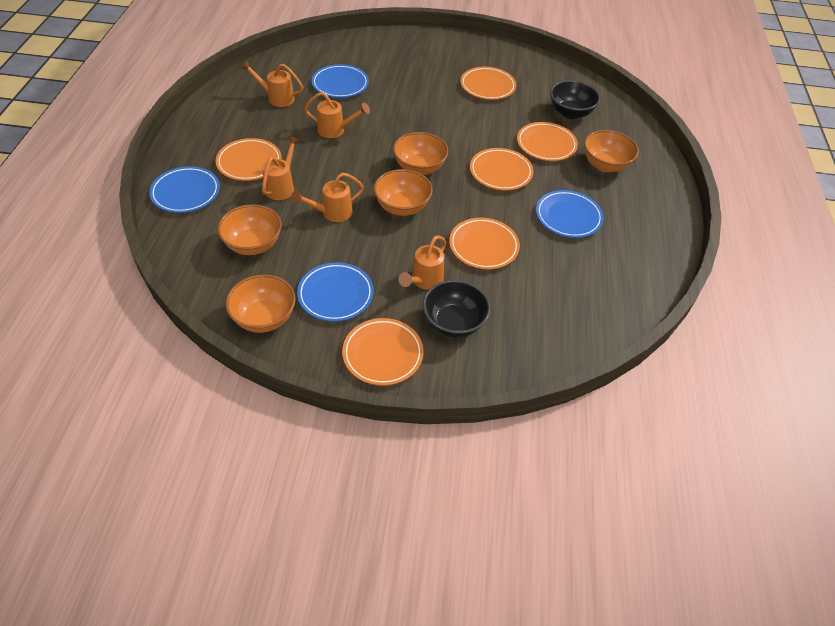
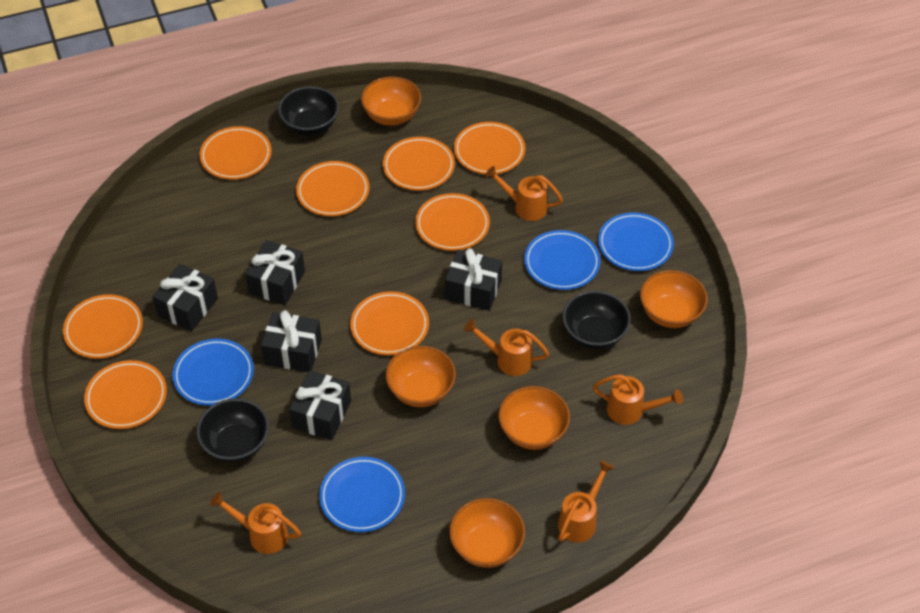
black bowl: 2 -> 3
black gift: 0 -> 5
orange plate: 6 -> 8

